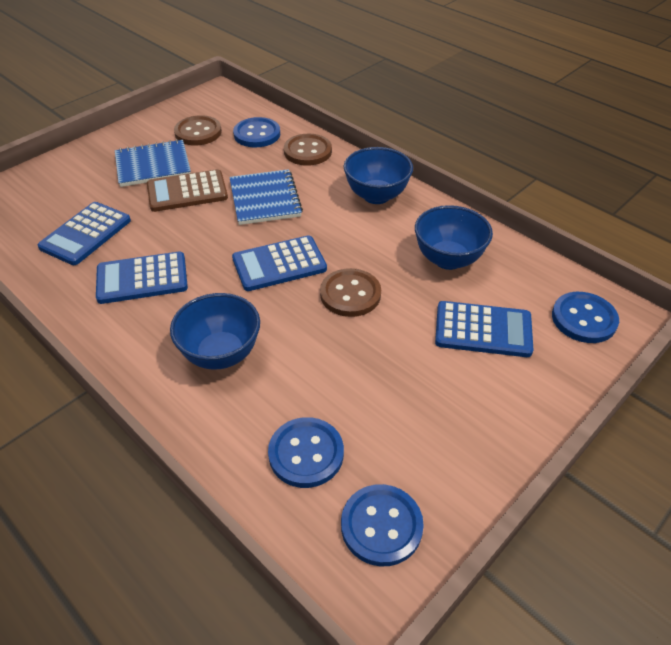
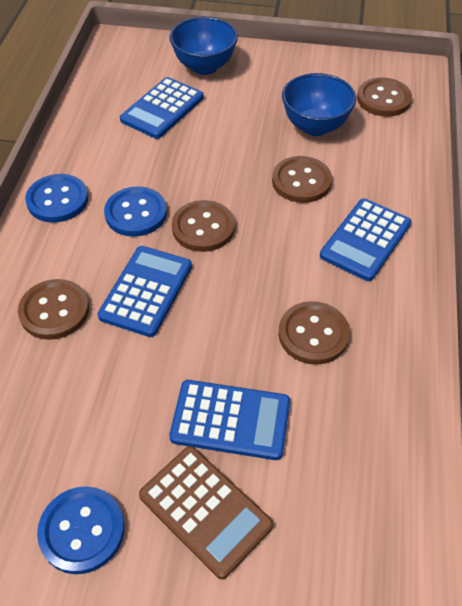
blue bowl: 3 -> 2
blue button: 4 -> 3
blue notebook: 2 -> 0
brown button: 3 -> 5

